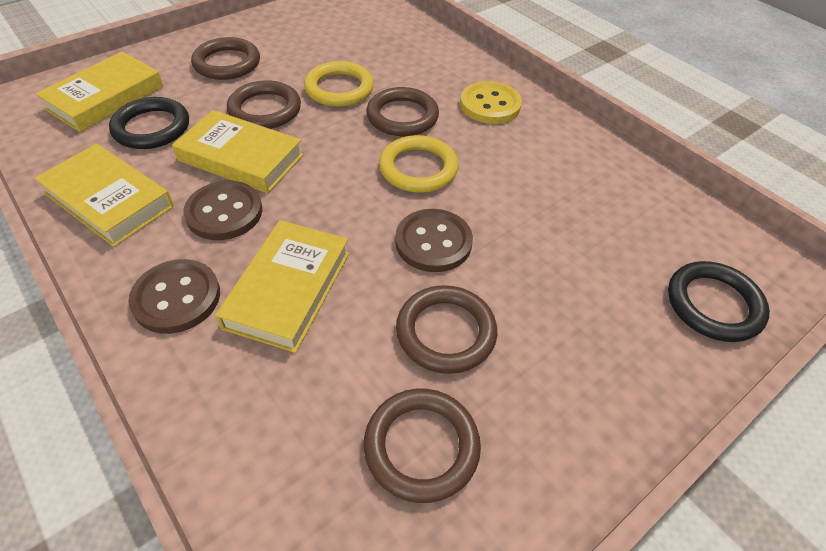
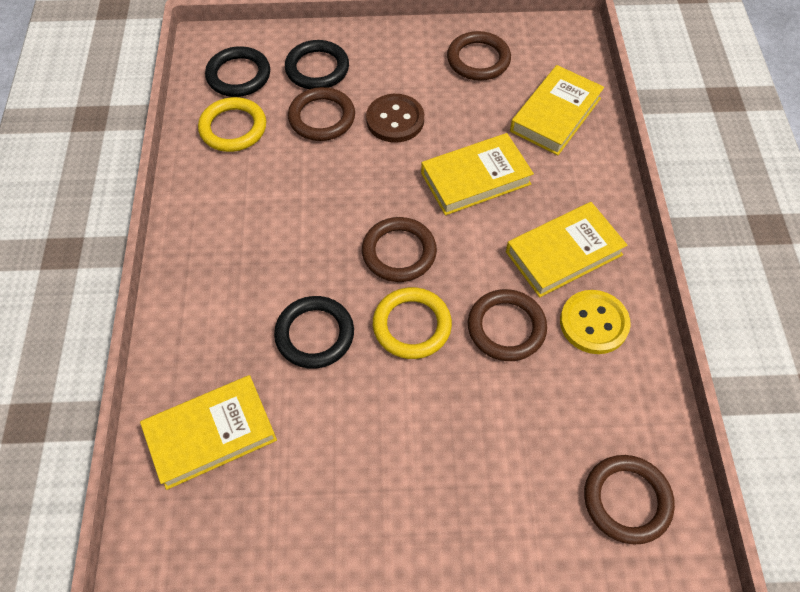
black ring: 2 -> 3
brown button: 3 -> 1

